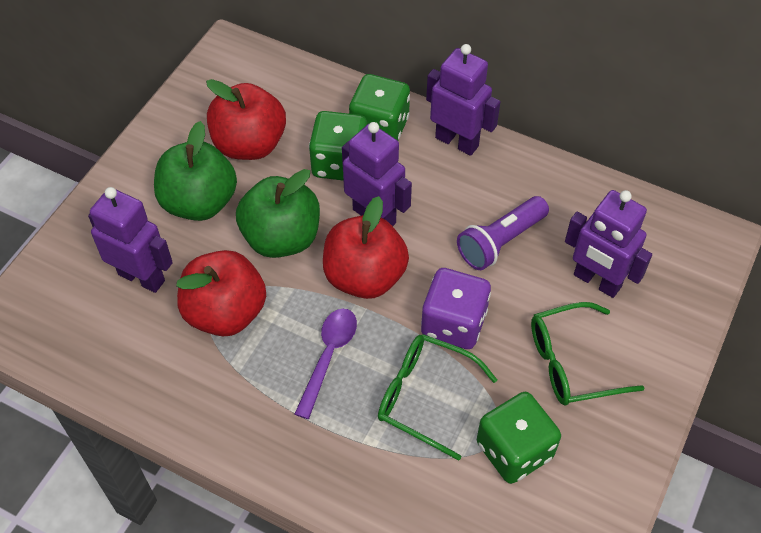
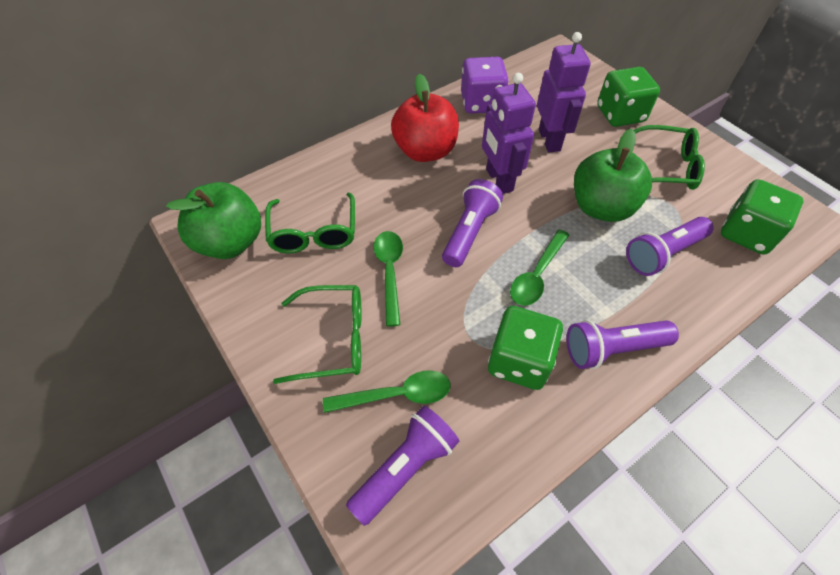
green glasses: 2 -> 3
green spoon: 0 -> 3
purple flashlight: 1 -> 4
purple robot: 4 -> 2
purple spoon: 1 -> 0
red apple: 3 -> 1

